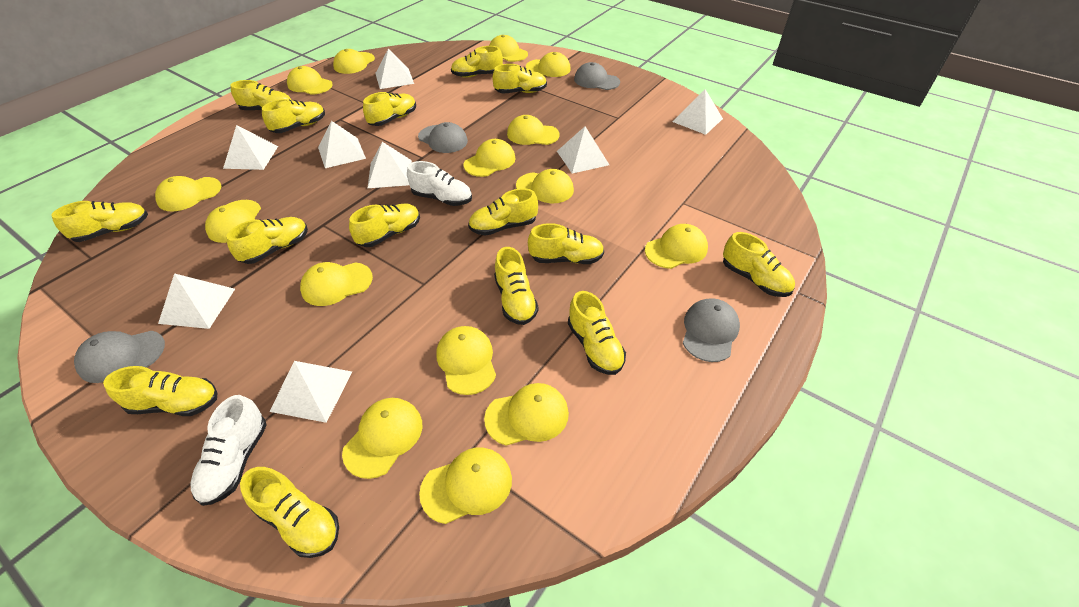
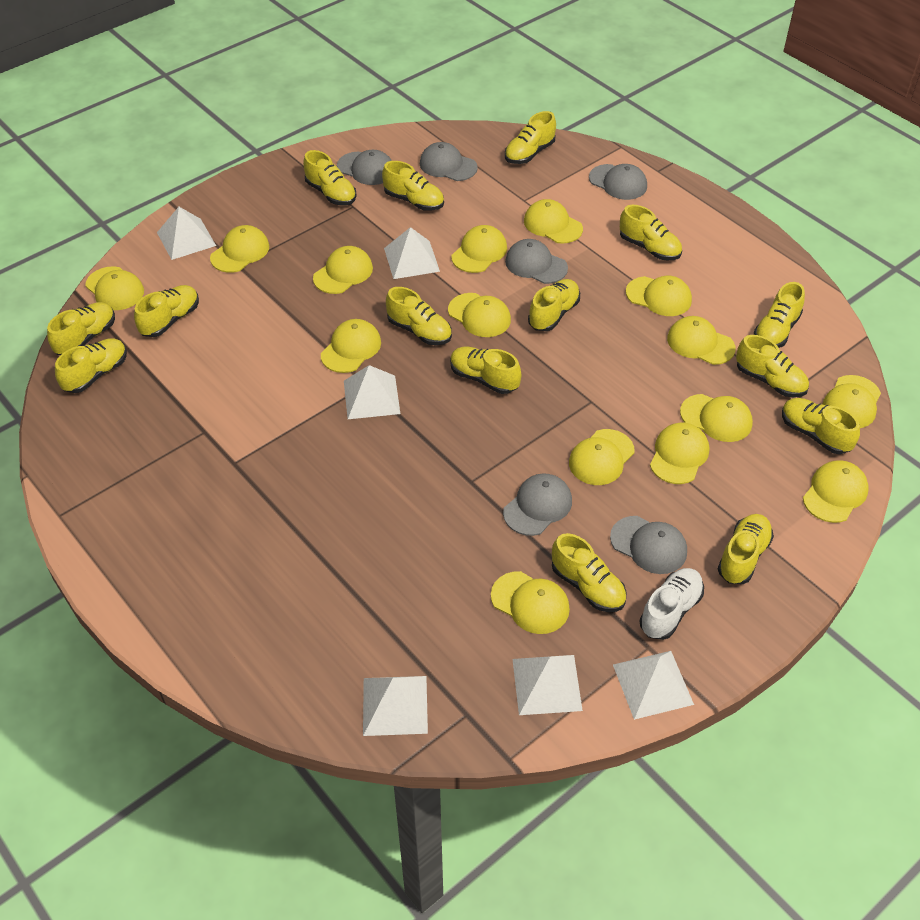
grey cap: 4 -> 6
white pyramid: 8 -> 6
white shoe: 2 -> 1

